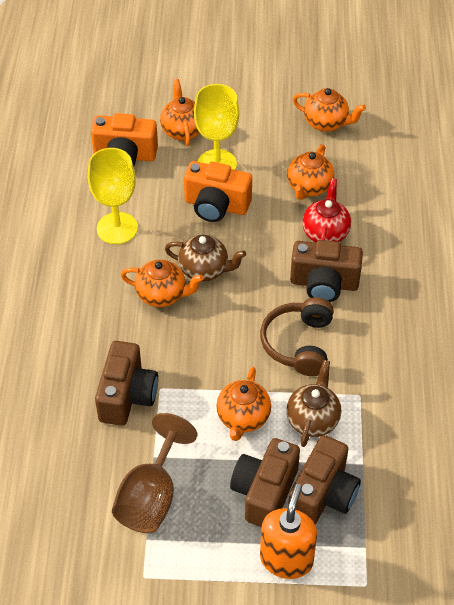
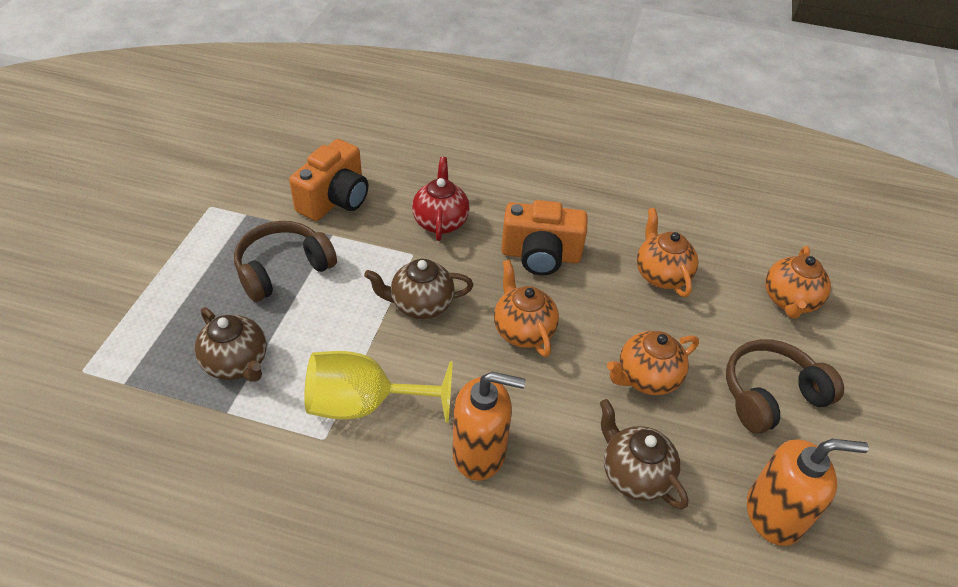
brown camera: 4 -> 0
brown goblet: 1 -> 0
brown headphones: 1 -> 2
brown teapot: 2 -> 3
orange soap dispenser: 1 -> 2
orange teapot: 5 -> 4
yellow goblet: 2 -> 1

